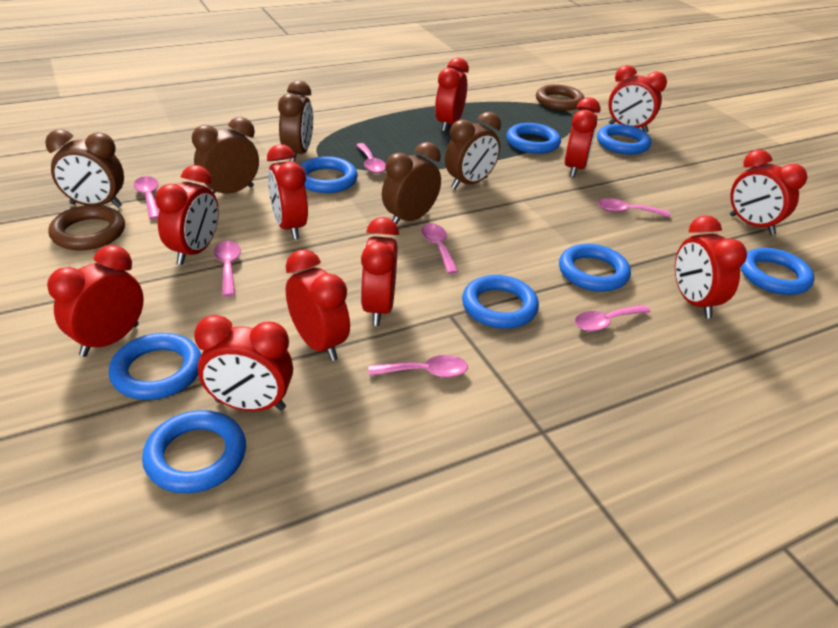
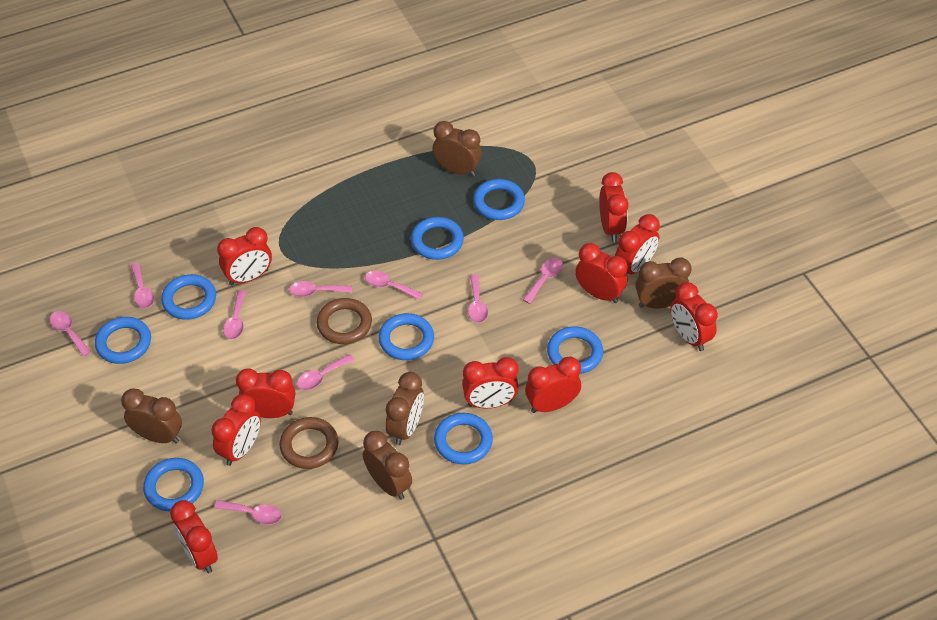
pink spoon: 7 -> 9
red clock: 11 -> 10

